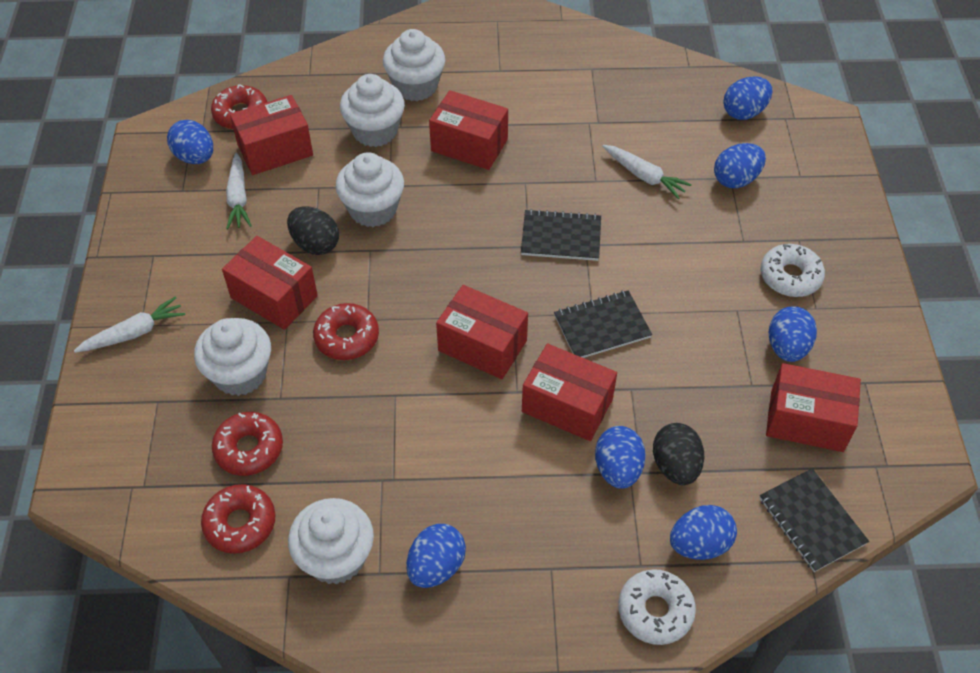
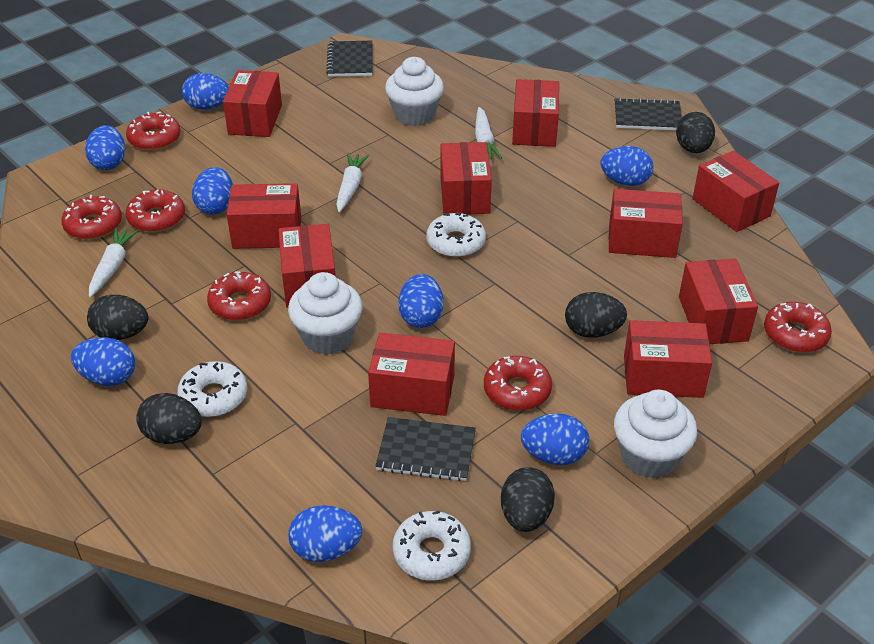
black egg: 2 -> 5
blue egg: 7 -> 8
red box: 6 -> 10
red donut: 4 -> 6
white cupcake: 5 -> 3
white donut: 2 -> 3

